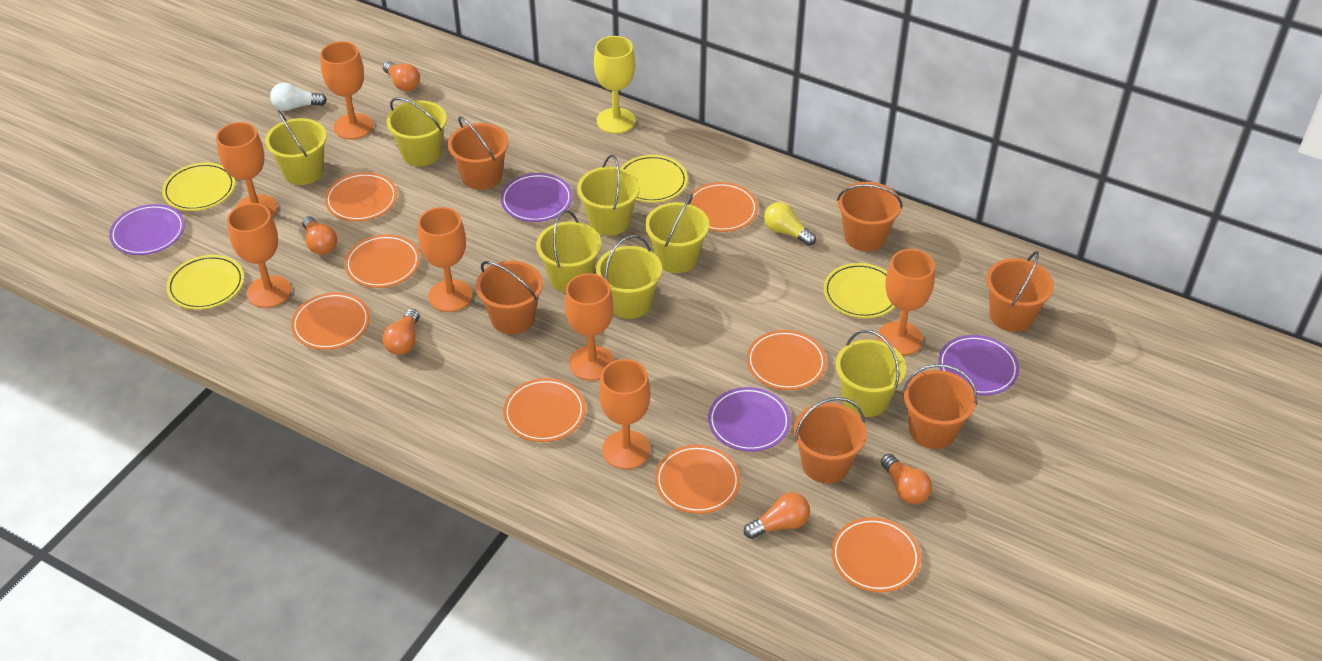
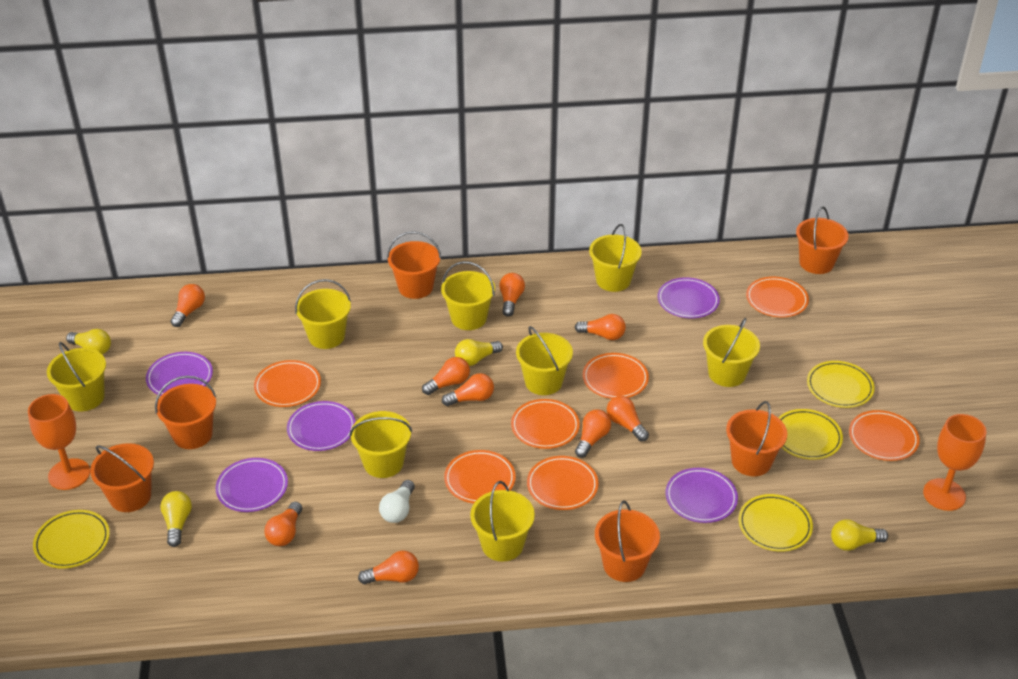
orange goblet: 7 -> 2
orange light bulb: 5 -> 9
orange plate: 8 -> 7
purple plate: 4 -> 5
yellow bucket: 7 -> 8
yellow goblet: 1 -> 0
yellow light bulb: 1 -> 4

